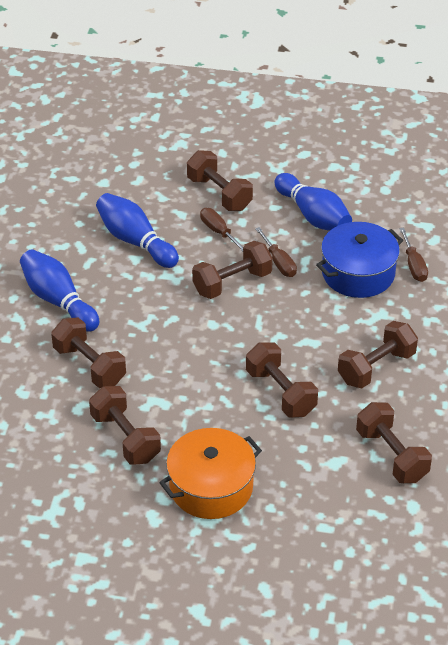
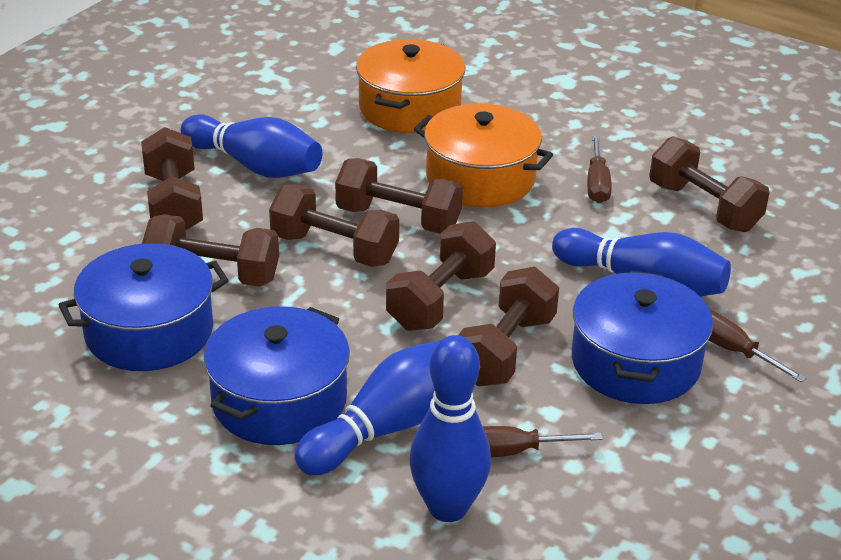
blue bowling pin: 3 -> 4
blue pot: 1 -> 3
orange pot: 1 -> 2

